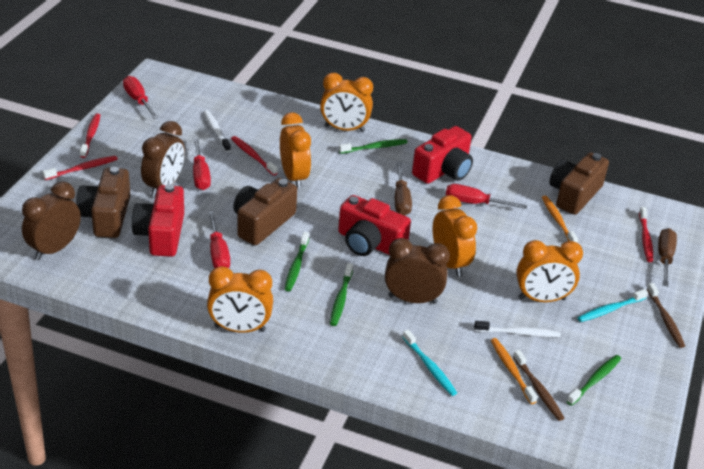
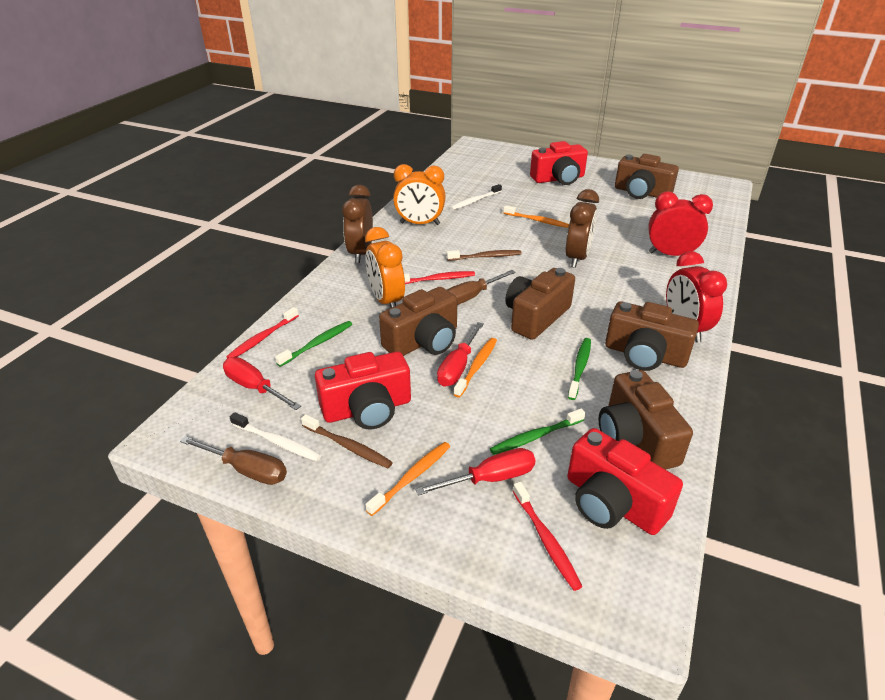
brown camera: 3 -> 5
brown clock: 3 -> 2
green toothbrush: 4 -> 3
orange clock: 5 -> 2
orange toothbrush: 2 -> 3
red clock: 0 -> 2
red screwdriver: 4 -> 3
red toothbrush: 4 -> 3
turquoise toothbrush: 2 -> 0

